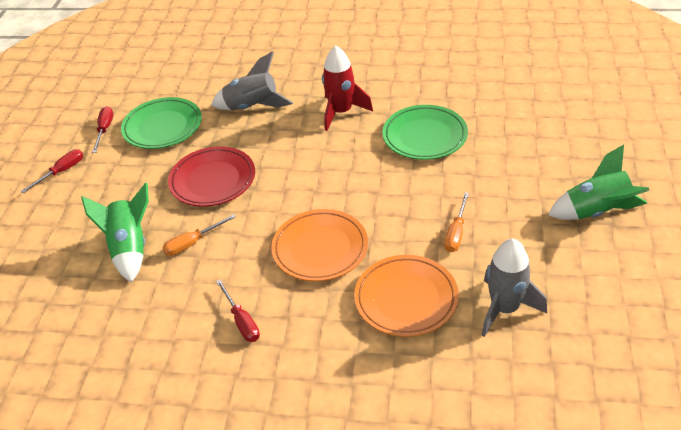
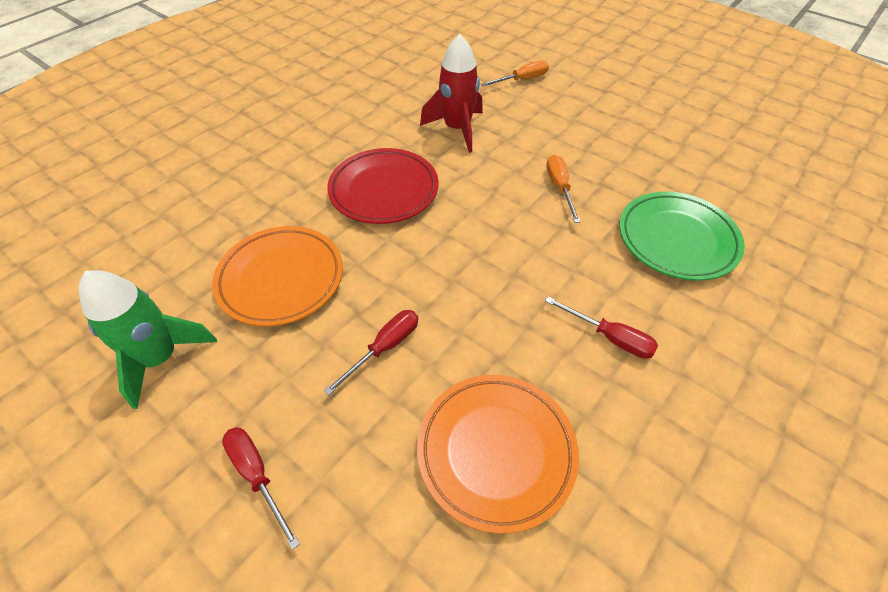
green plate: 2 -> 1
green rocket: 2 -> 1
grey rocket: 2 -> 0

